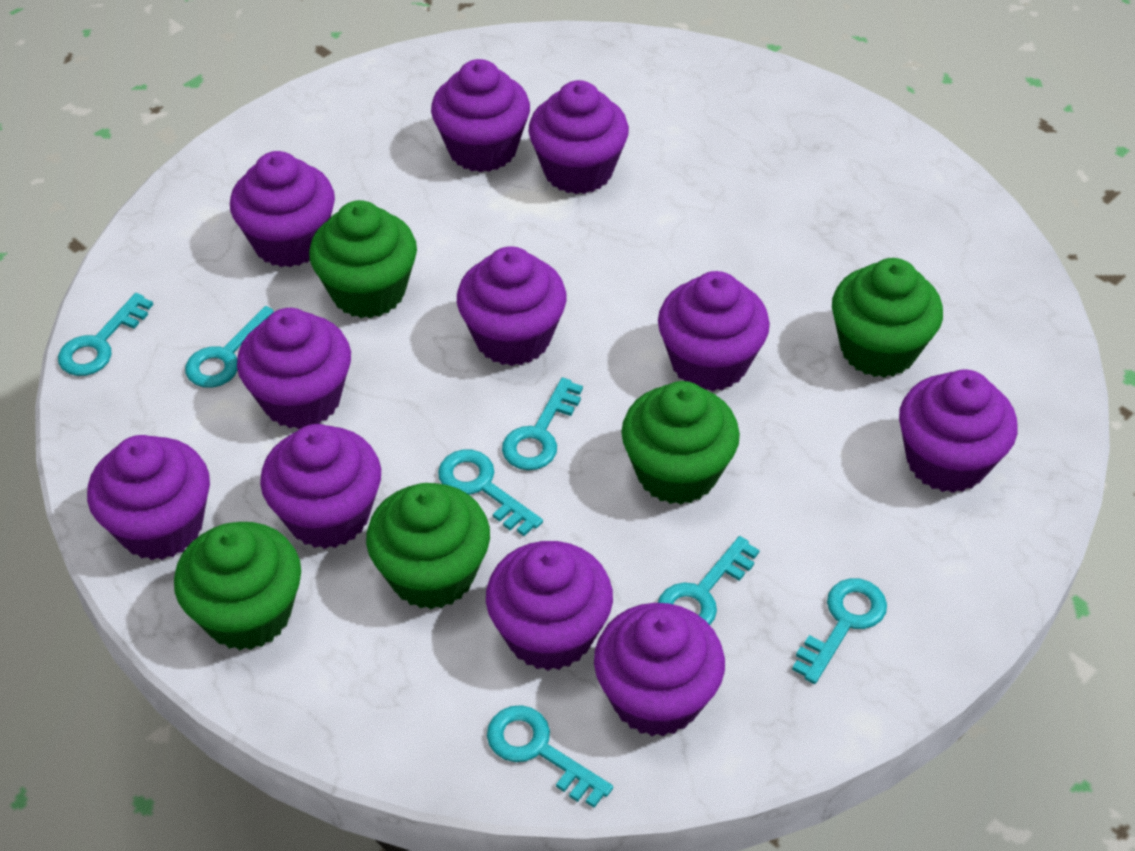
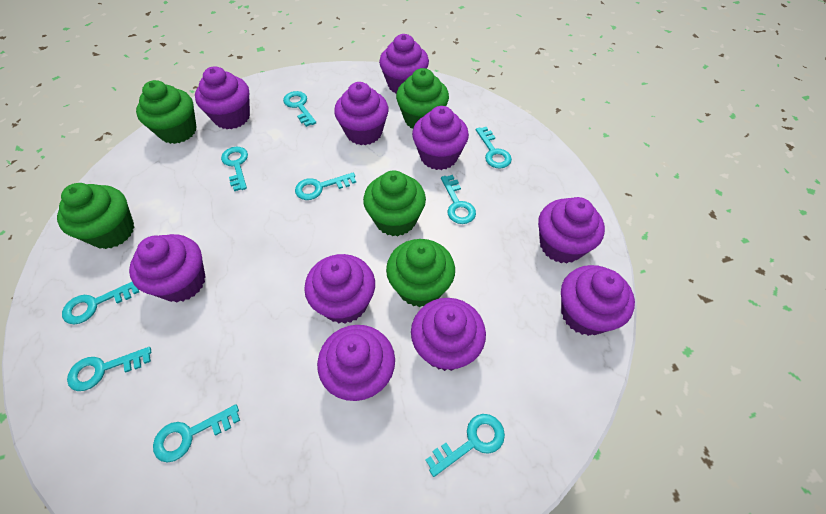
purple cupcake: 11 -> 10
turquoise key: 7 -> 9

